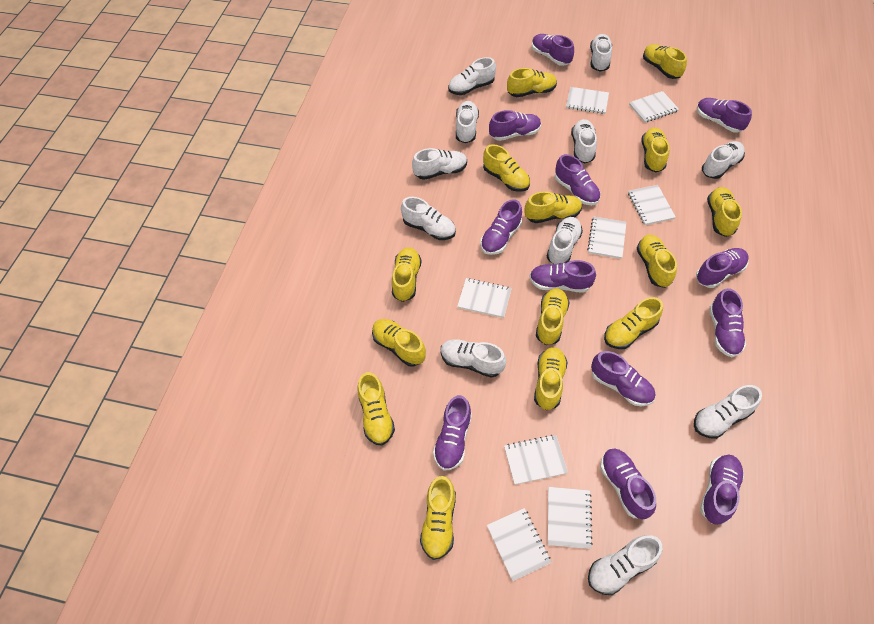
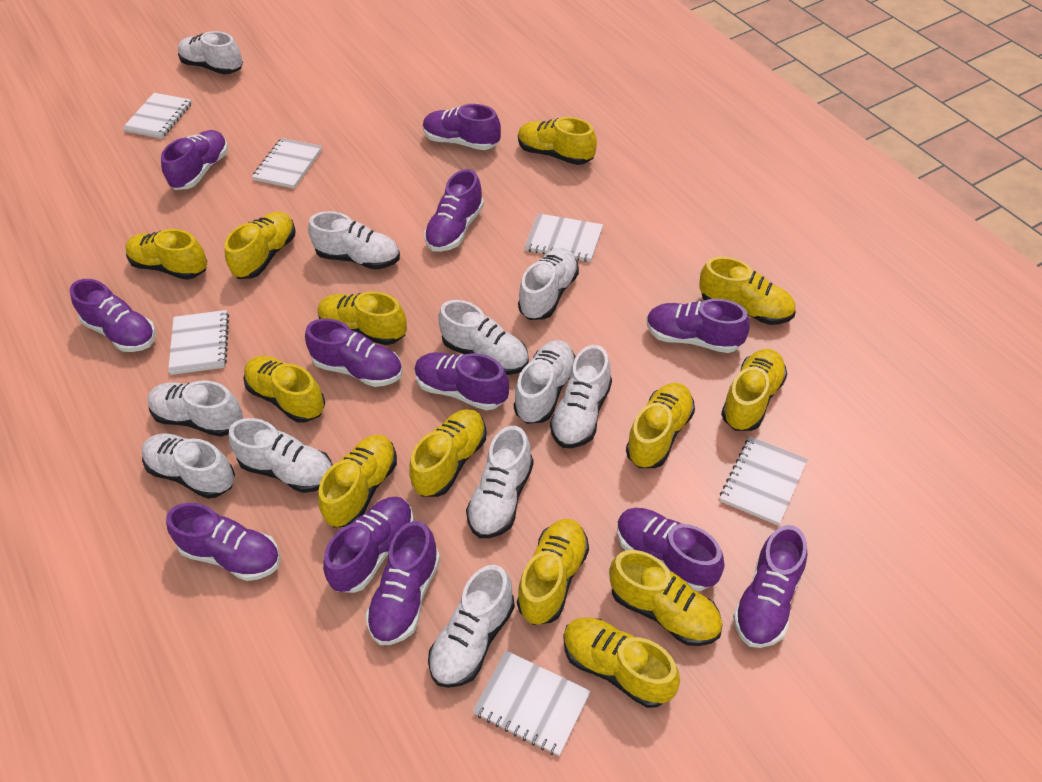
white notebook: 8 -> 6
yellow shoe: 14 -> 13

